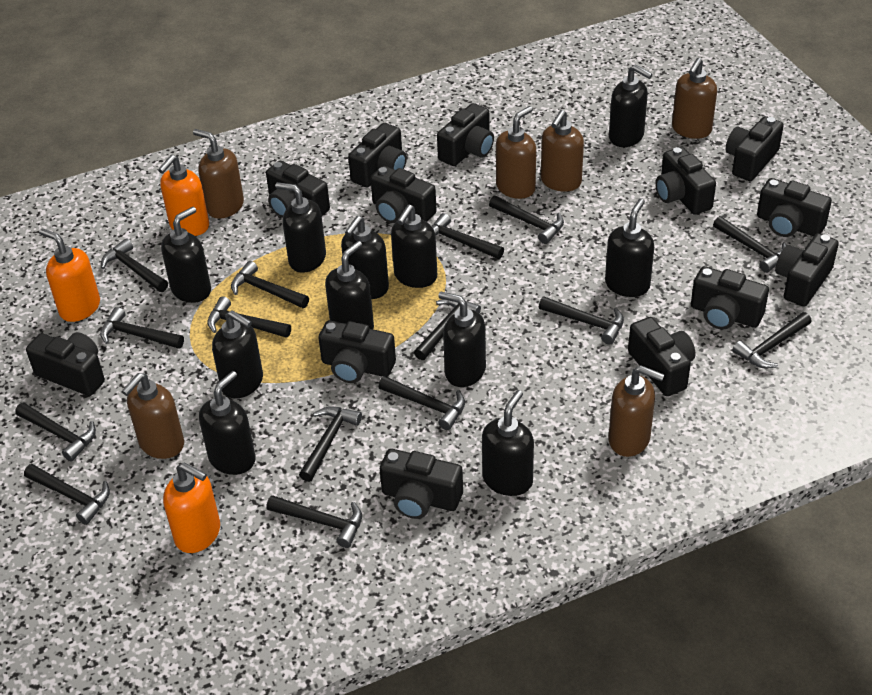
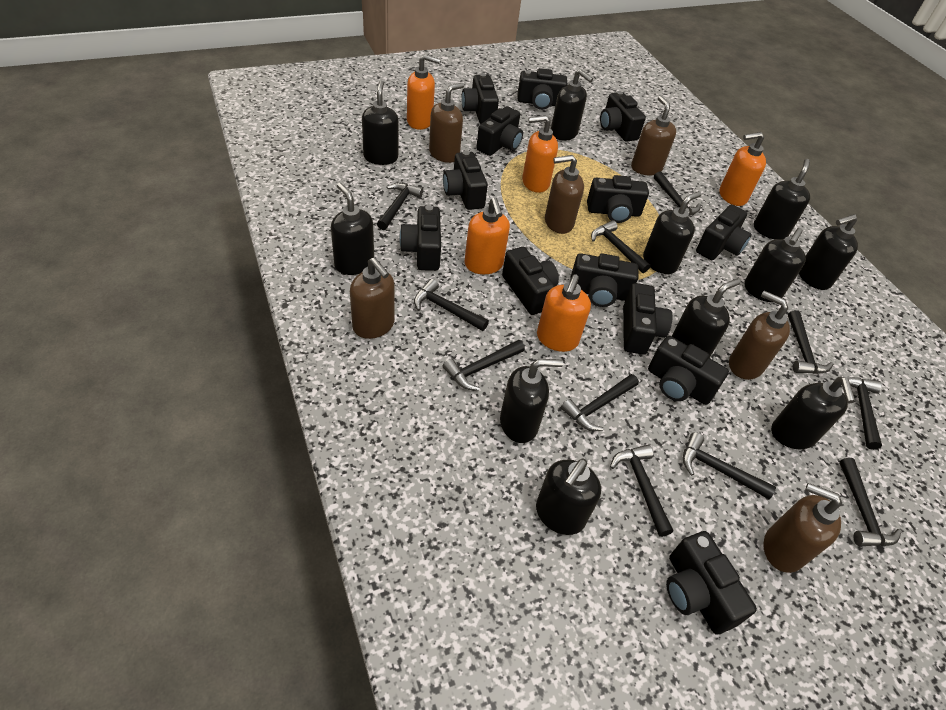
black hammer: 15 -> 11
orange soap dispenser: 3 -> 5

